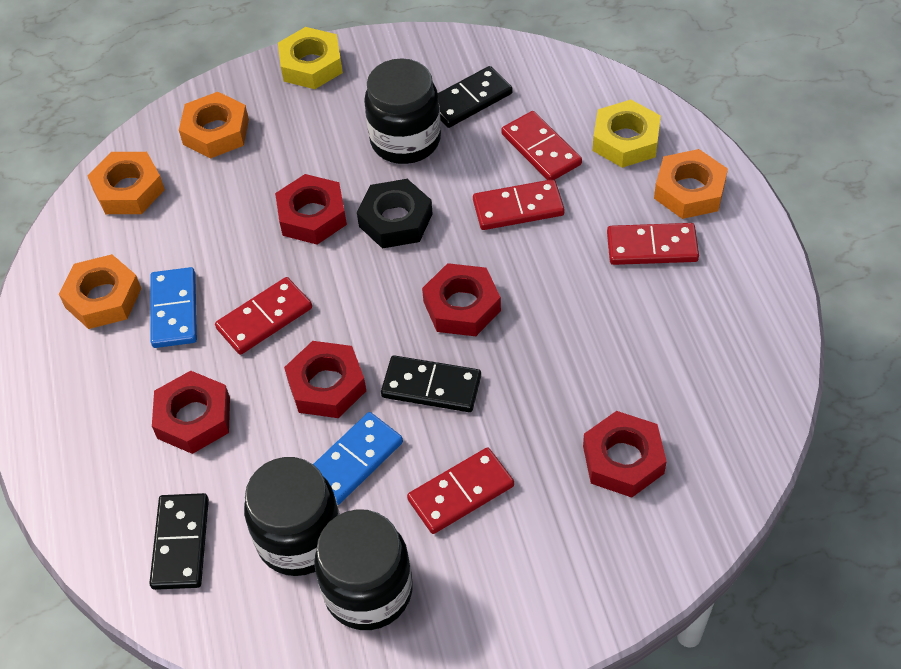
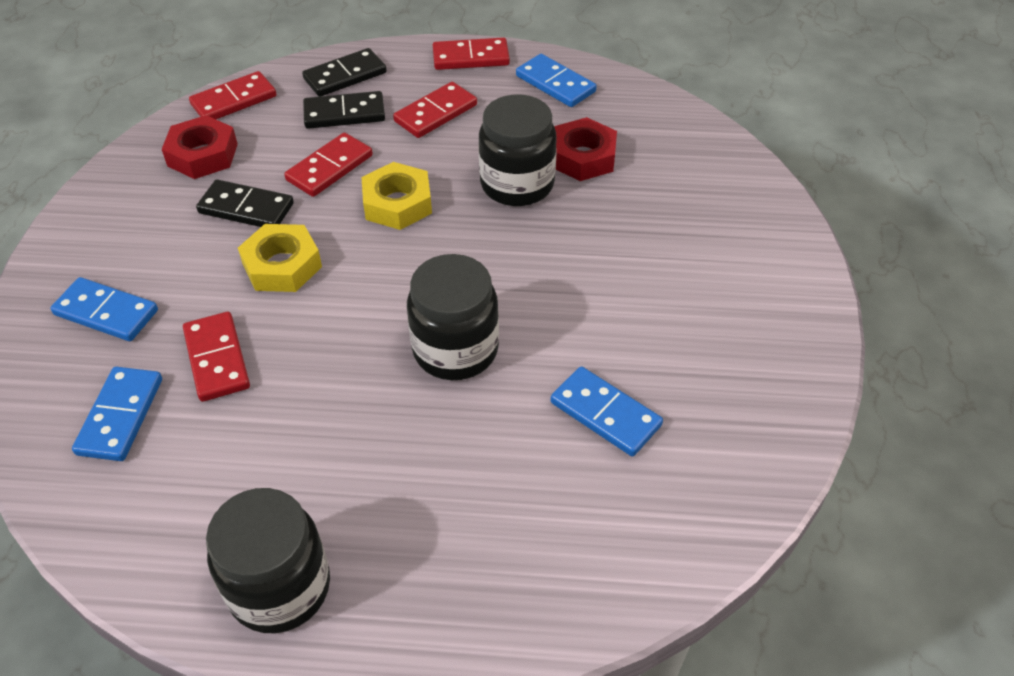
black nut: 1 -> 0
blue domino: 2 -> 4
orange nut: 4 -> 0
red nut: 5 -> 2

